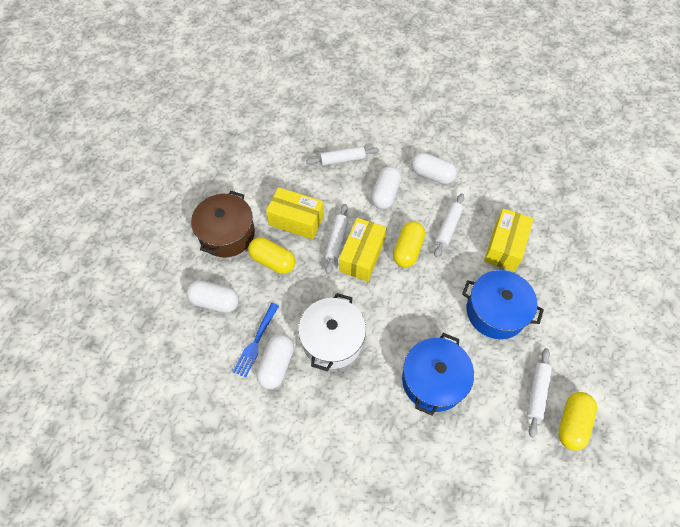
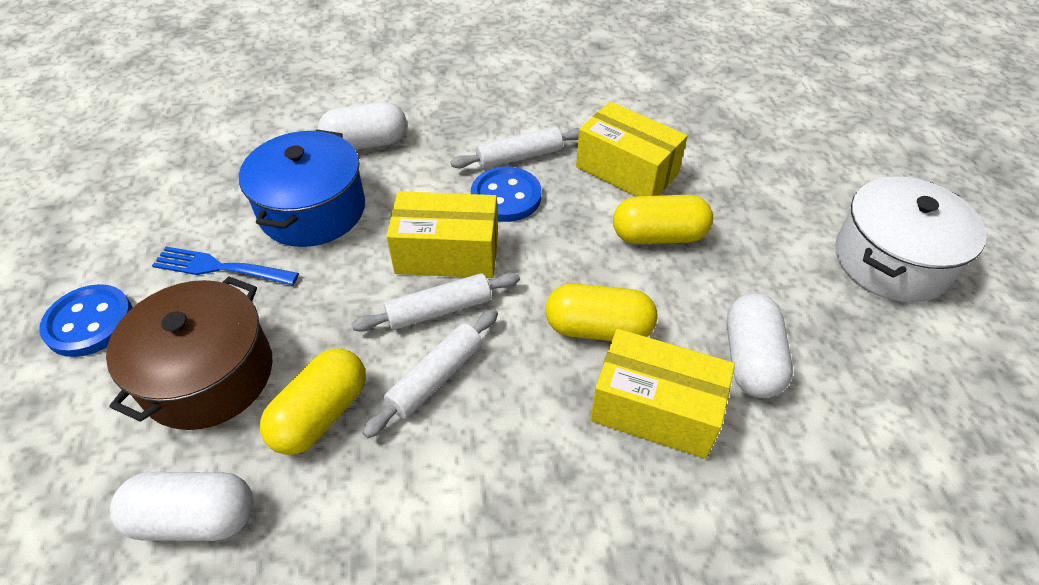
blue button: 0 -> 2
blue pot: 2 -> 1
white capsule: 4 -> 3
white rolling pin: 4 -> 3

